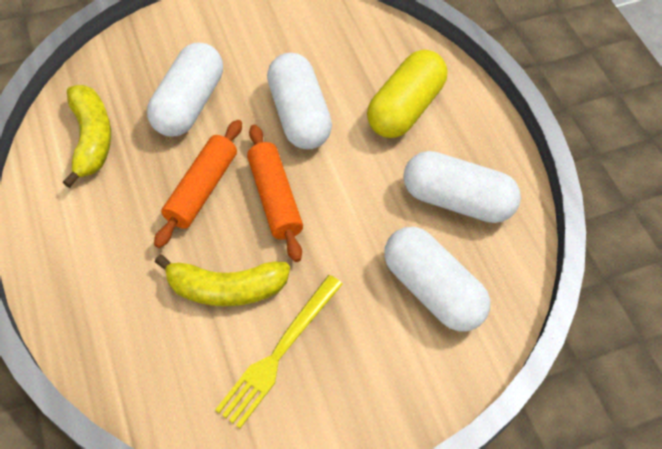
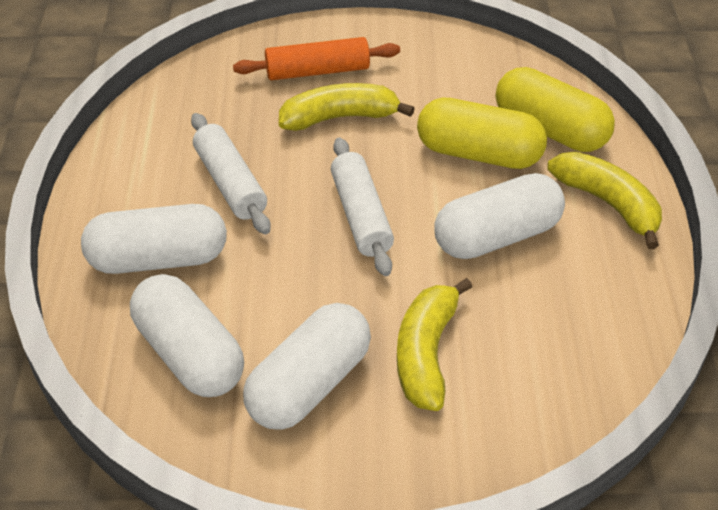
orange rolling pin: 2 -> 1
white rolling pin: 0 -> 2
yellow banana: 2 -> 3
yellow capsule: 1 -> 2
yellow fork: 1 -> 0

